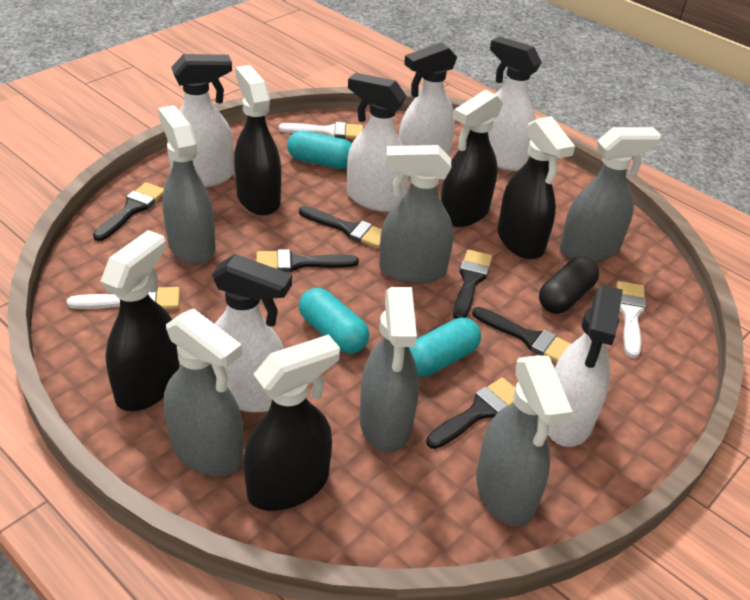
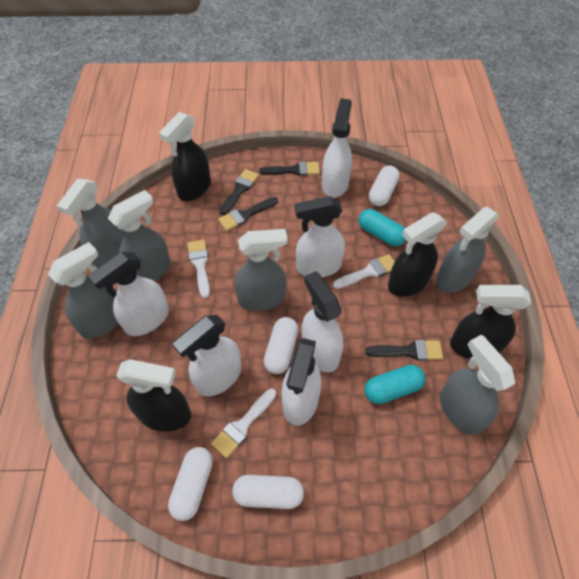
black brush: 6 -> 4
black capsule: 1 -> 0
black spray bottle: 5 -> 4
turquoise capsule: 3 -> 2
white capsule: 0 -> 4

